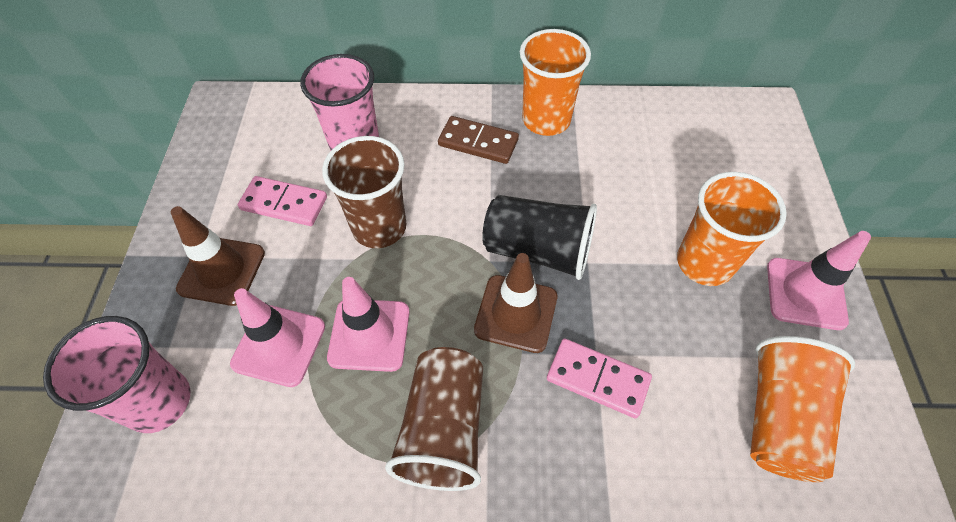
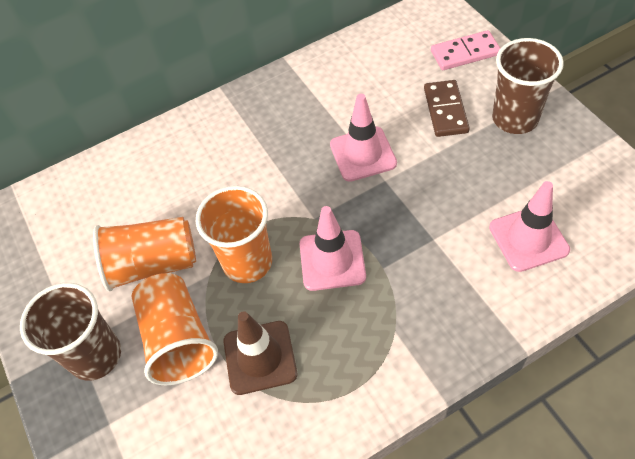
black cup: 1 -> 0
brown traffic cone: 2 -> 1
pink cup: 2 -> 0
pink domino: 2 -> 1

